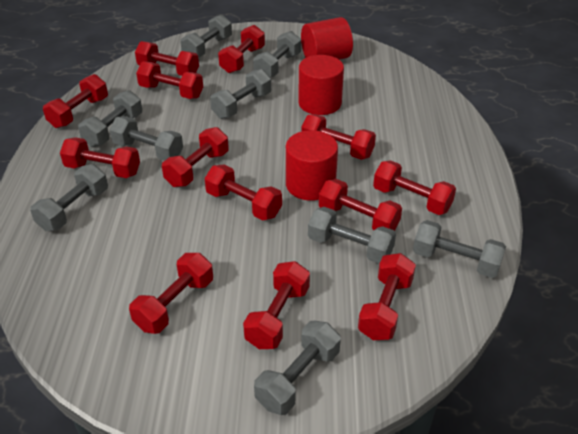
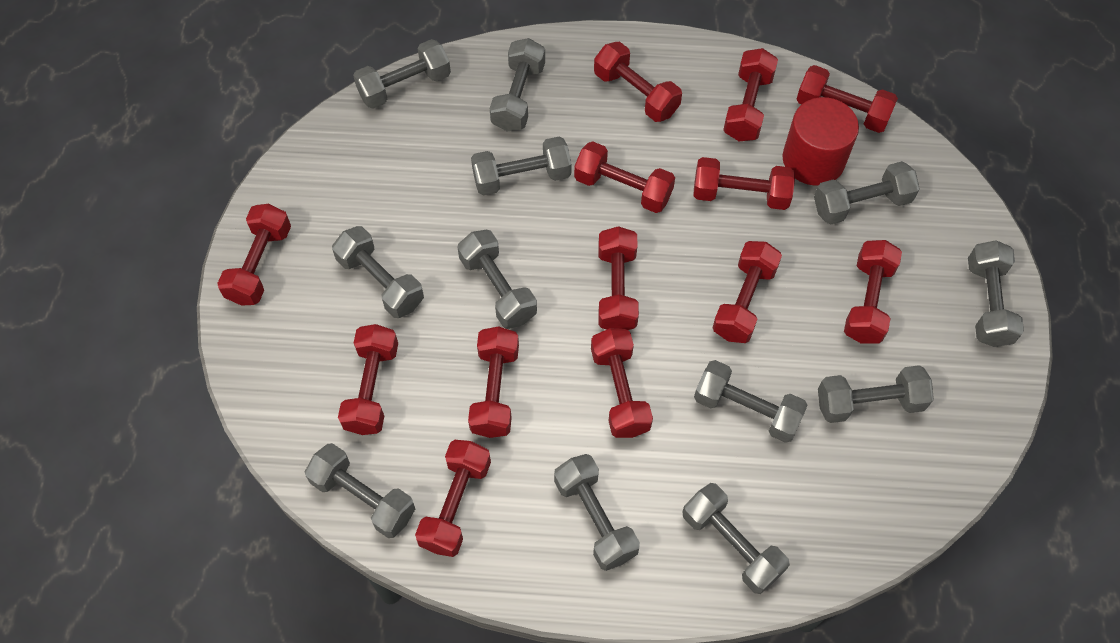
grey dumbbell: 9 -> 12
red cylinder: 3 -> 1

